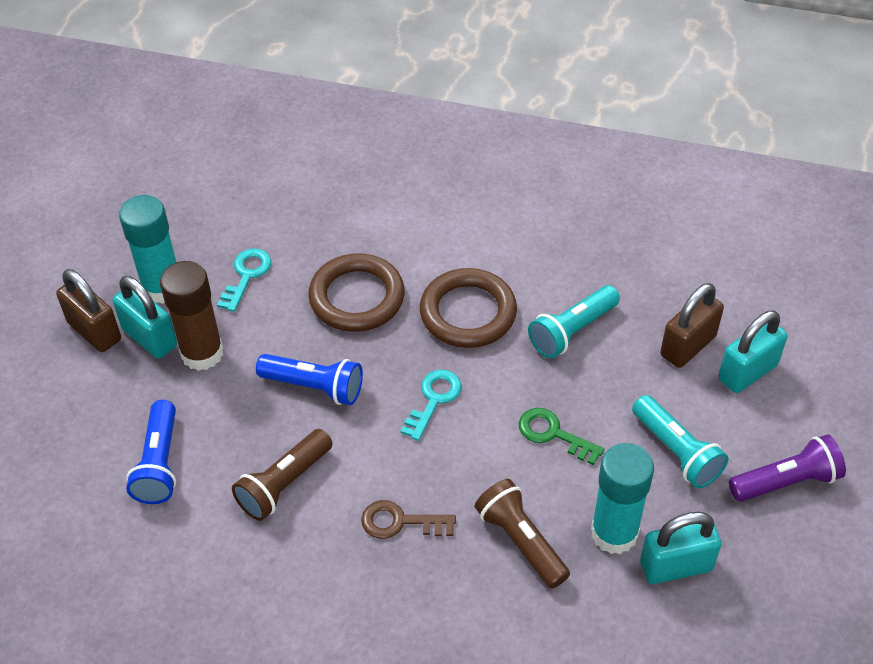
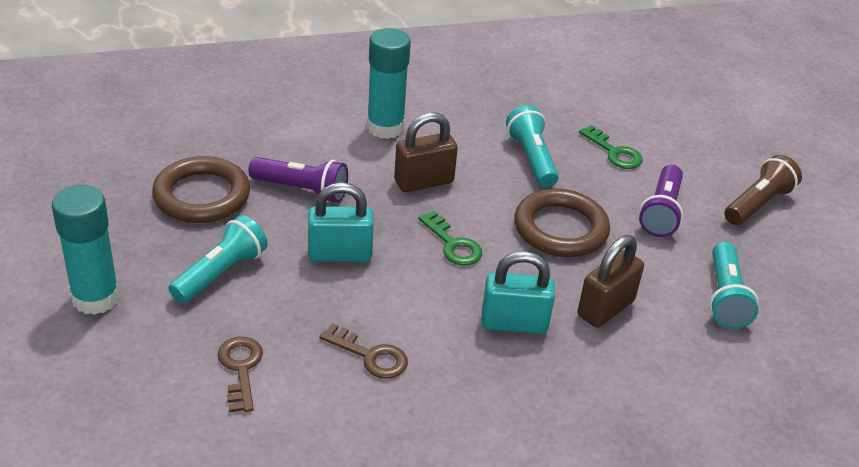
blue flashlight: 2 -> 0
brown flashlight: 2 -> 1
brown glue stick: 1 -> 0
brown key: 1 -> 2
green key: 1 -> 2
purple flashlight: 1 -> 2
turquoise flashlight: 2 -> 3
turquoise key: 2 -> 0
turquoise padlock: 3 -> 2

